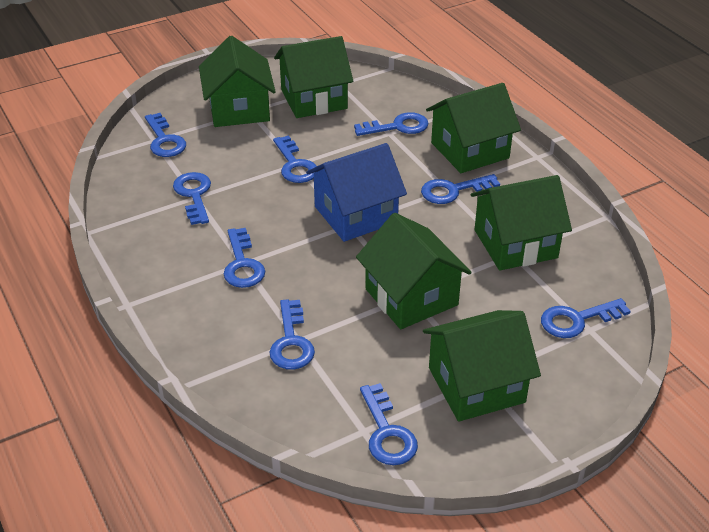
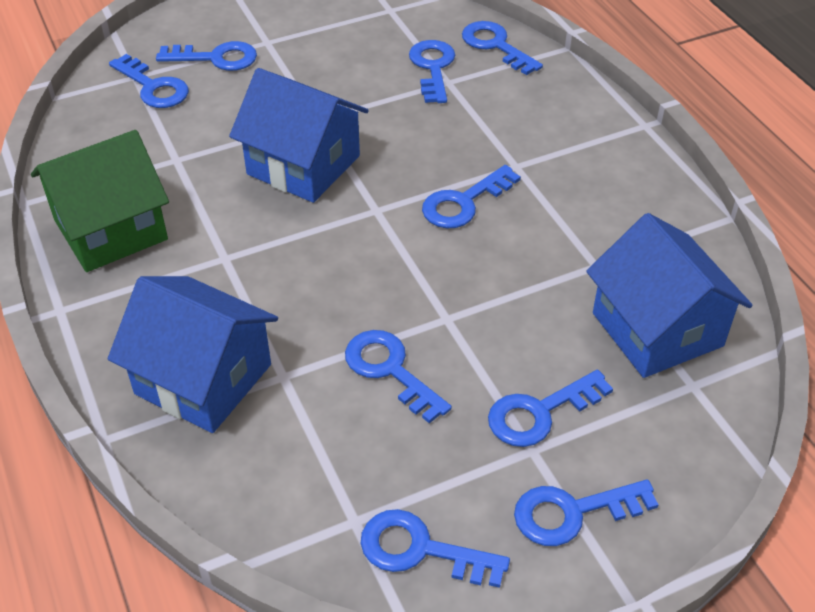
blue house: 1 -> 3
green house: 6 -> 1

